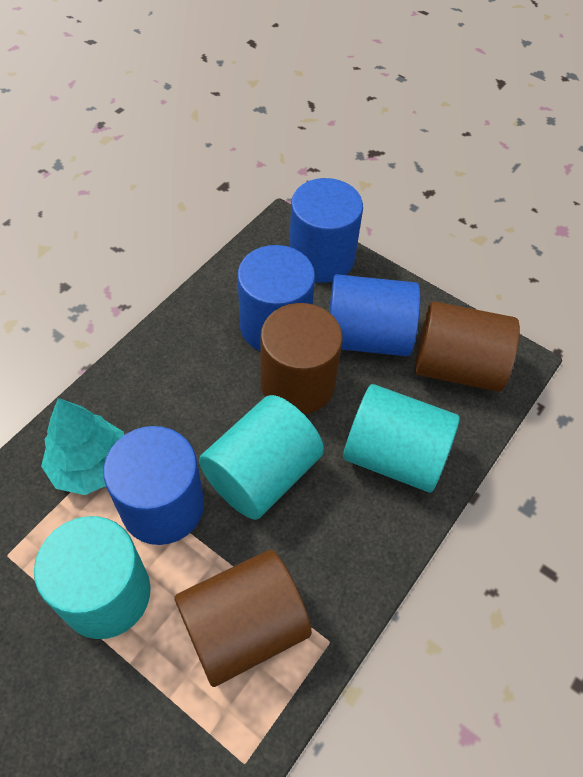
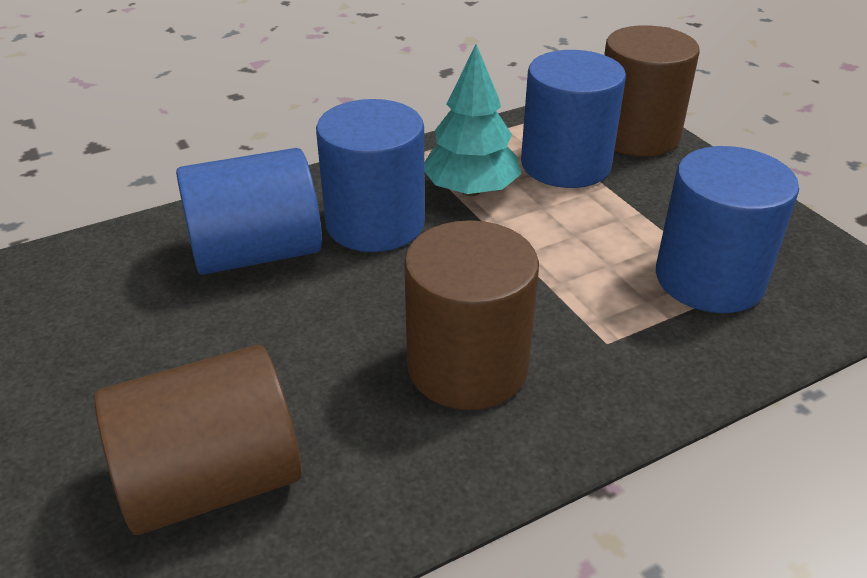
turquoise cylinder: 3 -> 0

